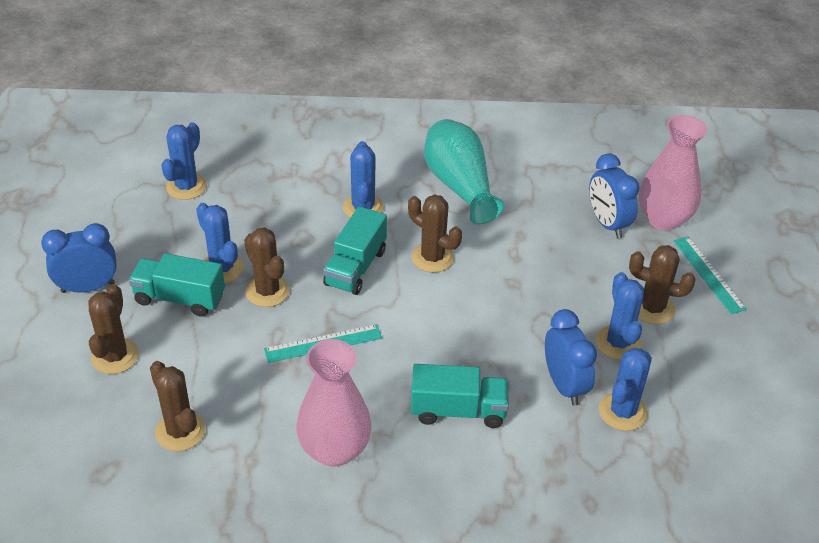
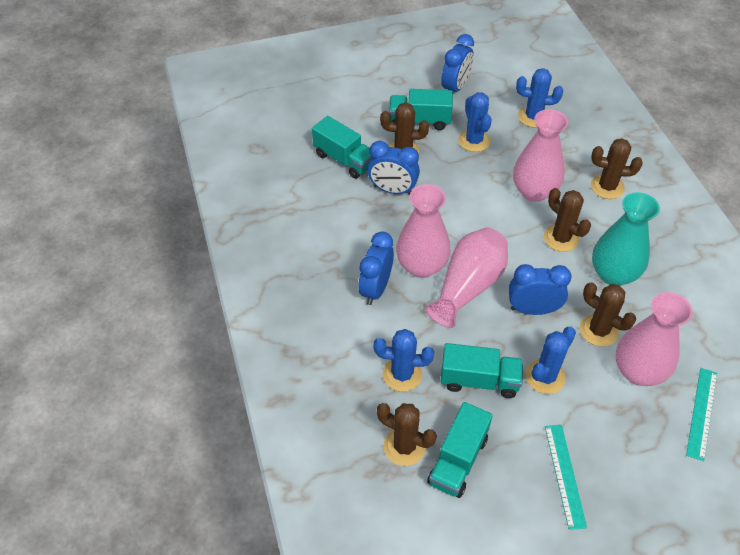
blue cactus: 5 -> 4
blue clock: 3 -> 4
pink vase: 2 -> 4
turquoise truck: 3 -> 4

